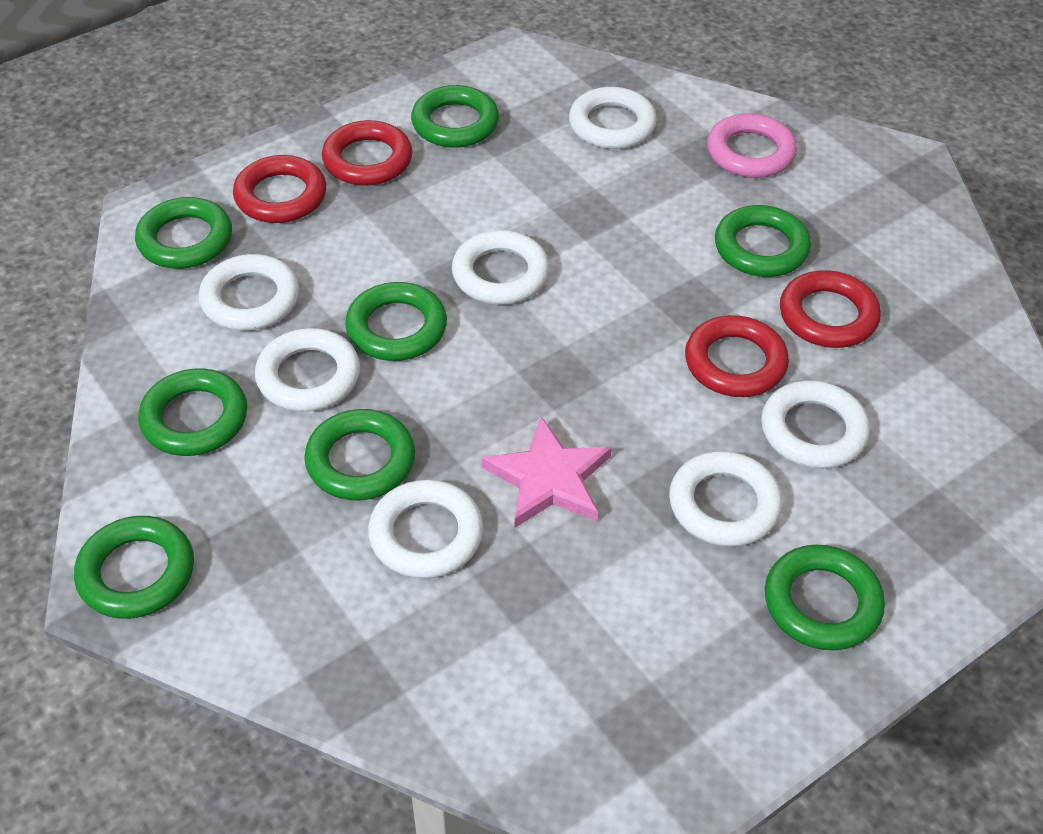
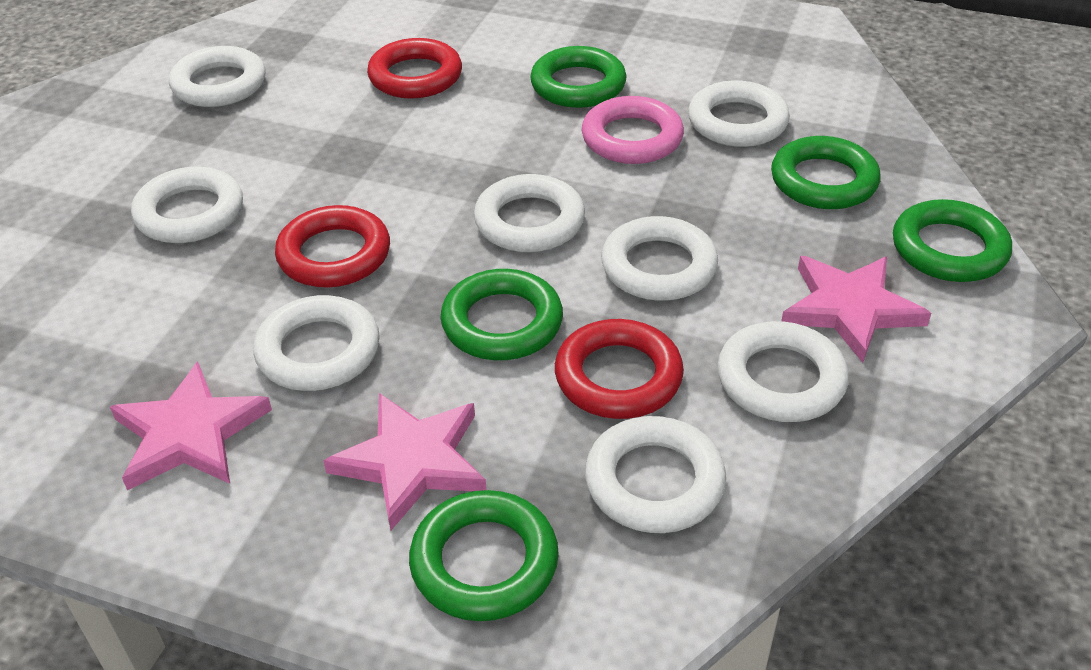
green ring: 8 -> 5
pink star: 1 -> 3
red ring: 4 -> 3
white ring: 7 -> 8

